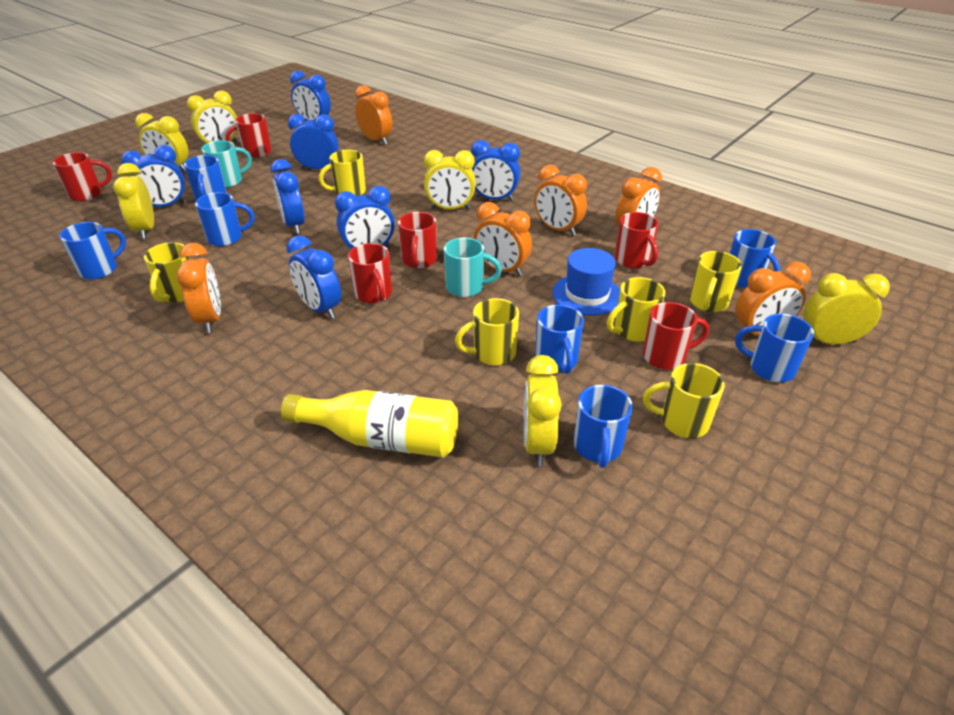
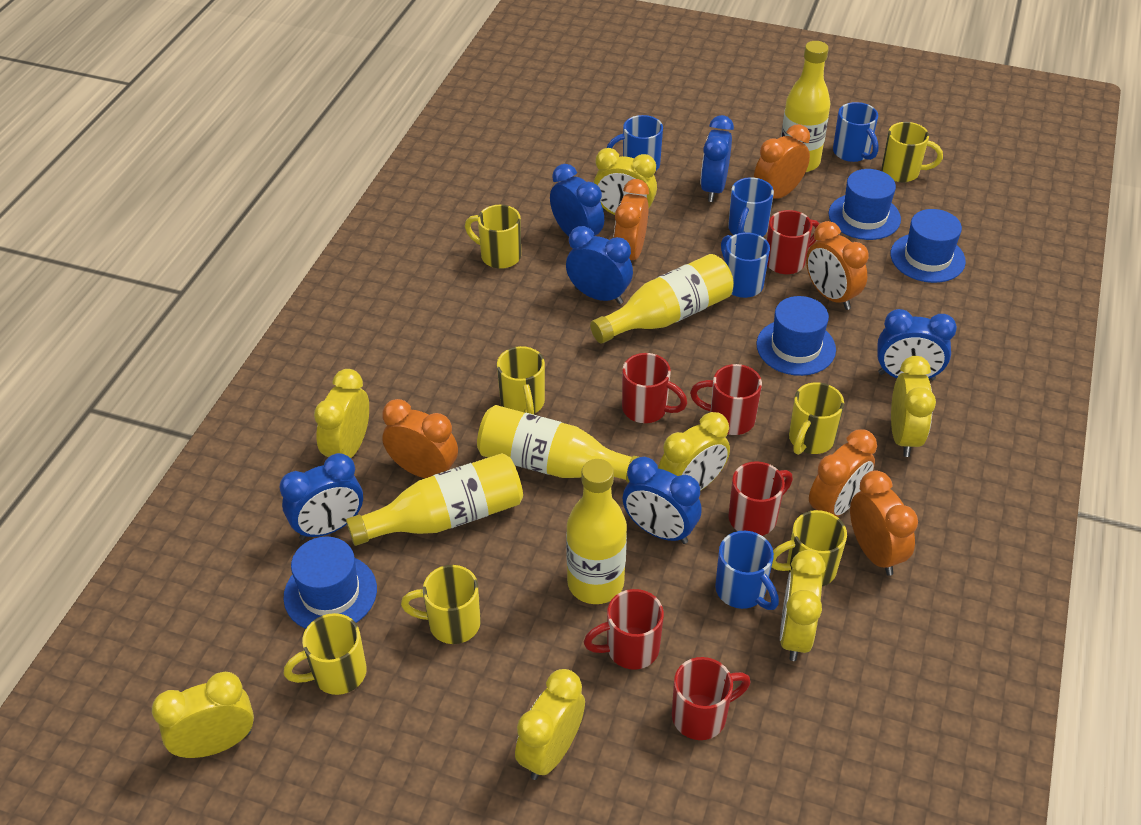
blue clock: 7 -> 6
blue hat: 1 -> 4
blue mug: 7 -> 5
turquoise mug: 2 -> 0
yellow bottle: 1 -> 5
yellow clock: 6 -> 7
yellow mug: 6 -> 7

